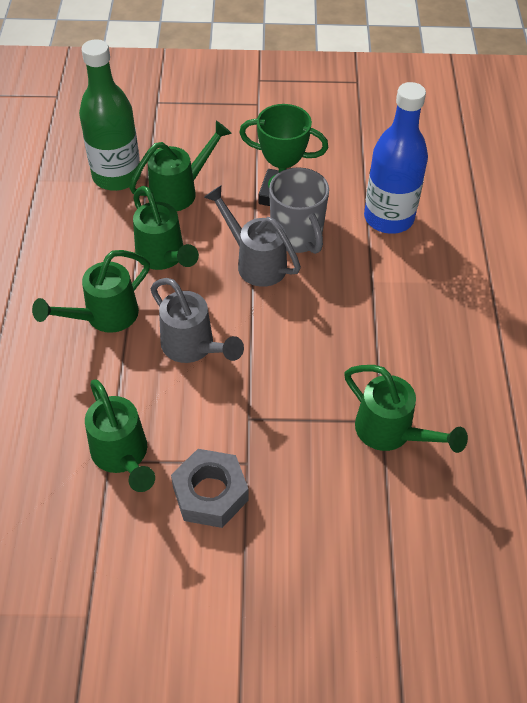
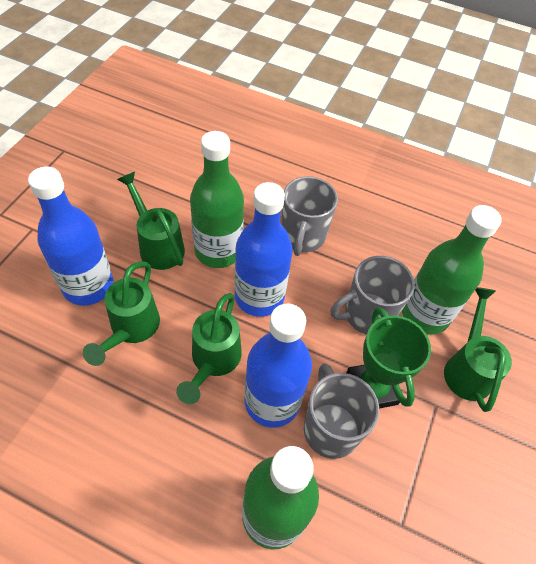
blue bottle: 1 -> 3
green bottle: 1 -> 3
green watering can: 5 -> 4
grey mug: 1 -> 3
grey nut: 1 -> 0
grey watering can: 2 -> 0

